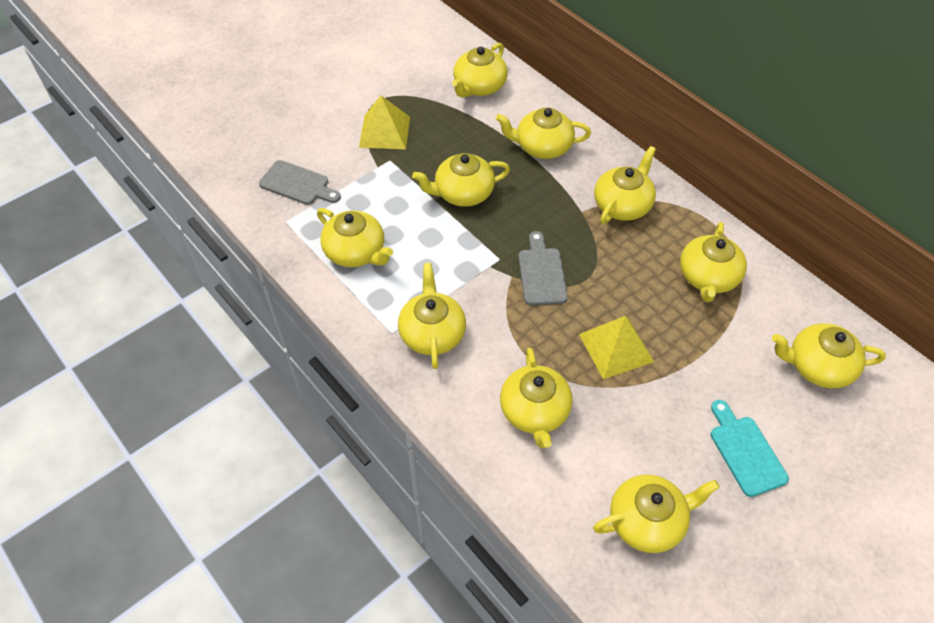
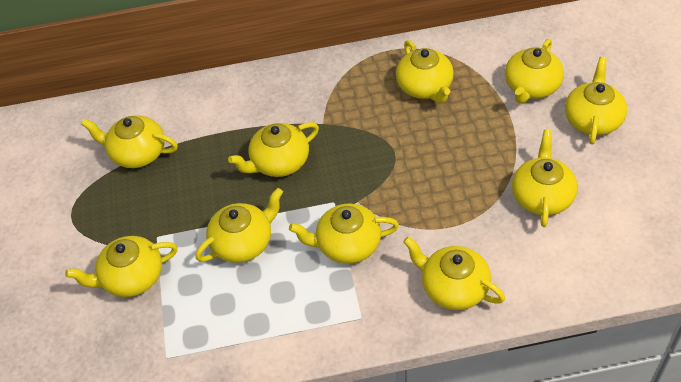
grey cutting board: 2 -> 0
turquoise cutting board: 1 -> 0
yellow pyramid: 2 -> 0

